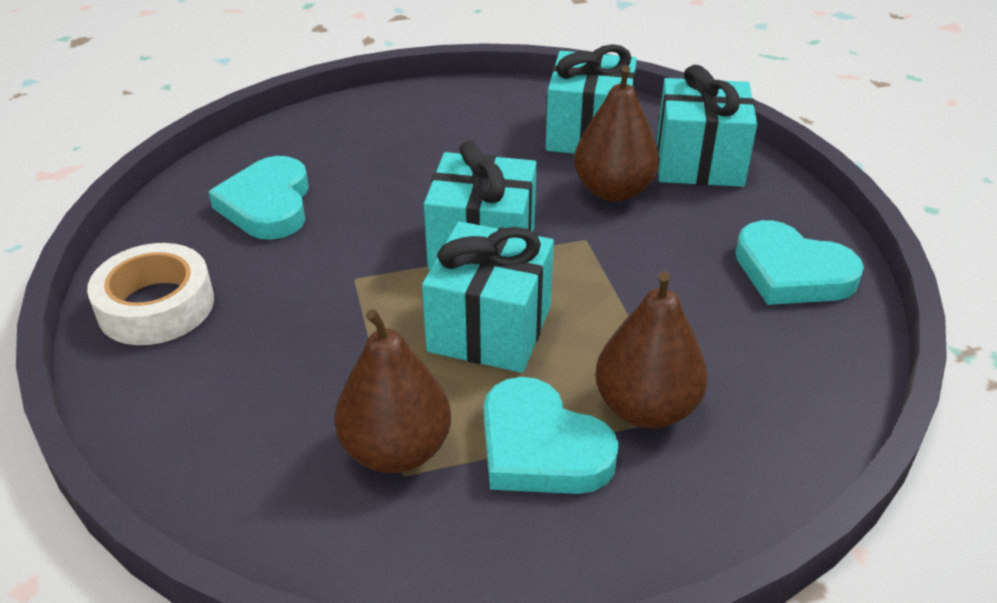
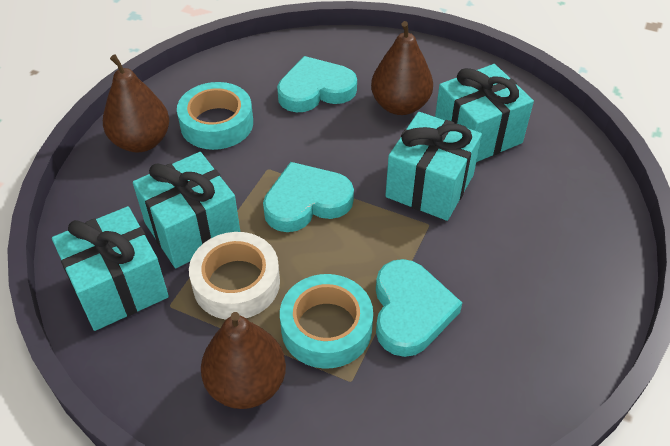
turquoise tape: 0 -> 2

